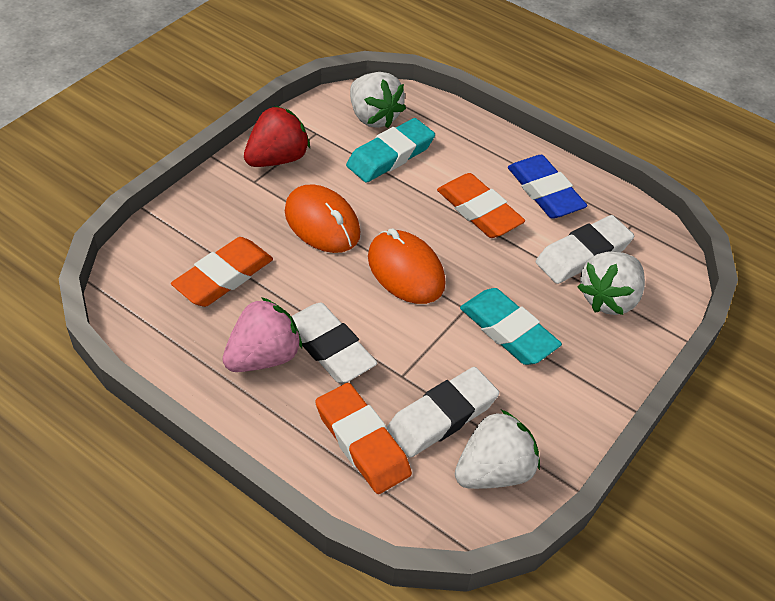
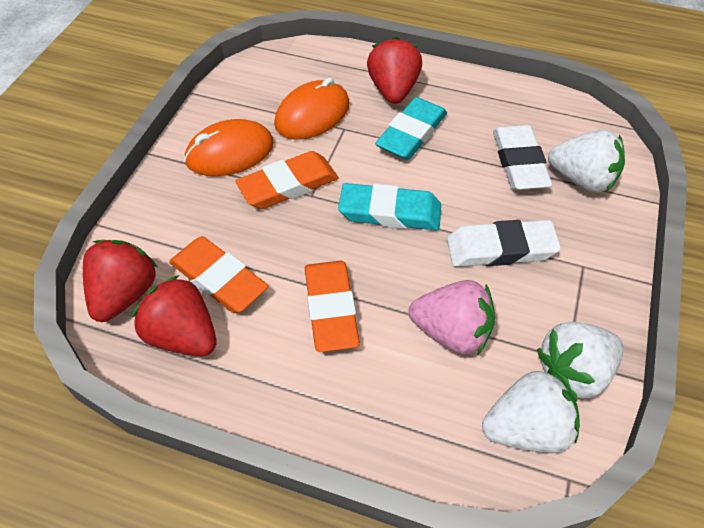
blue eraser: 1 -> 0
red strawberry: 1 -> 3
white eraser: 3 -> 2

